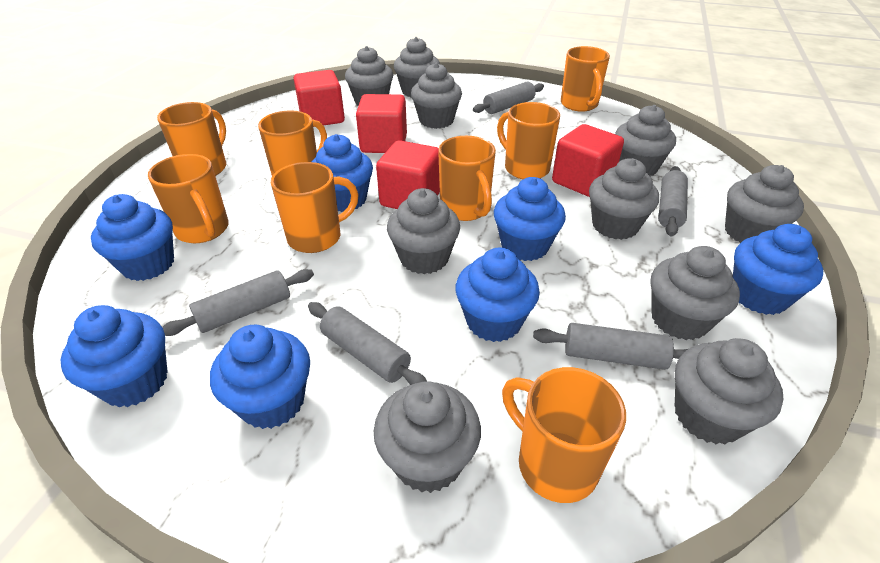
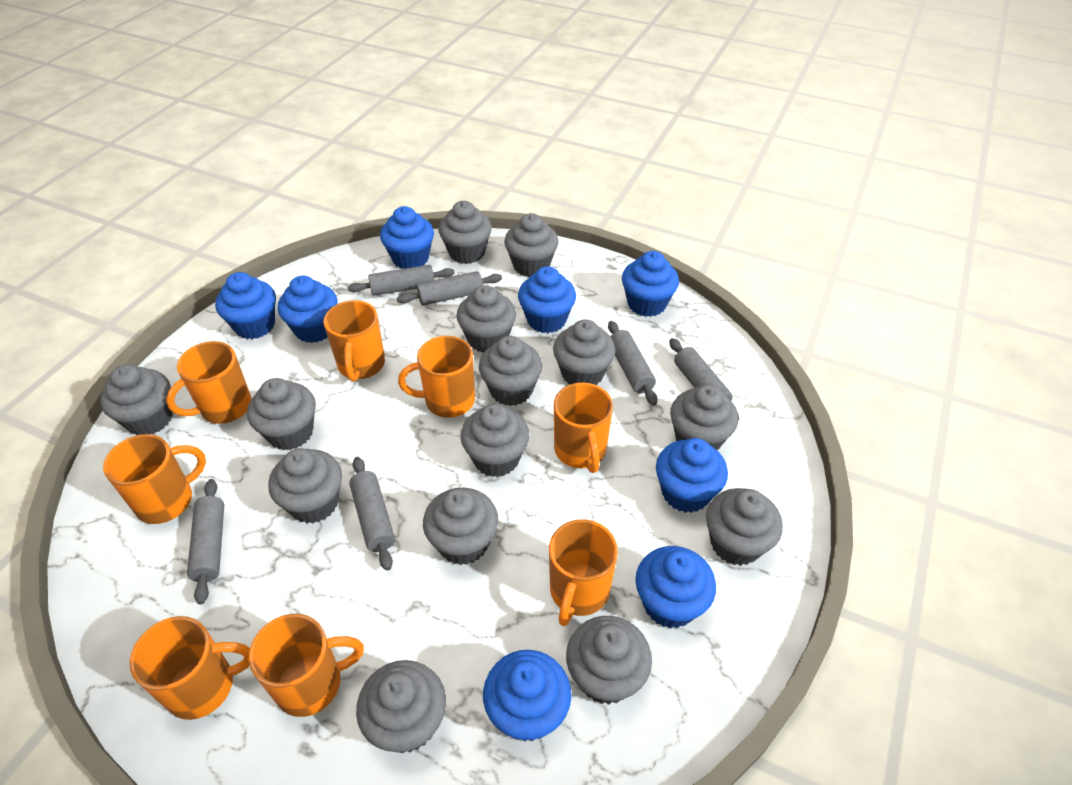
blue cupcake: 7 -> 8
grey cupcake: 10 -> 14
grey rolling pin: 5 -> 6
red cube: 4 -> 0

